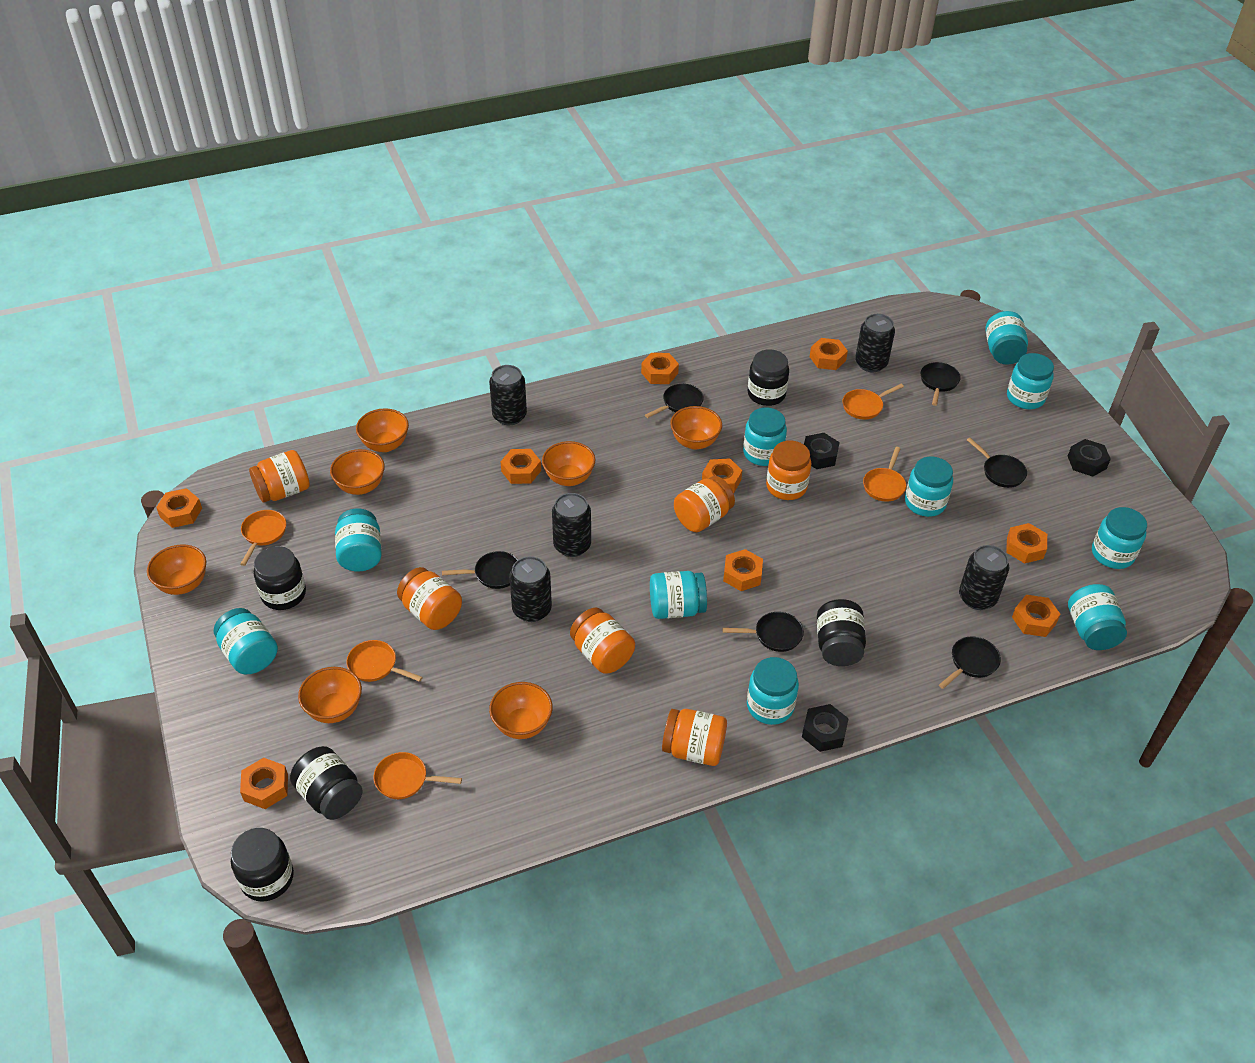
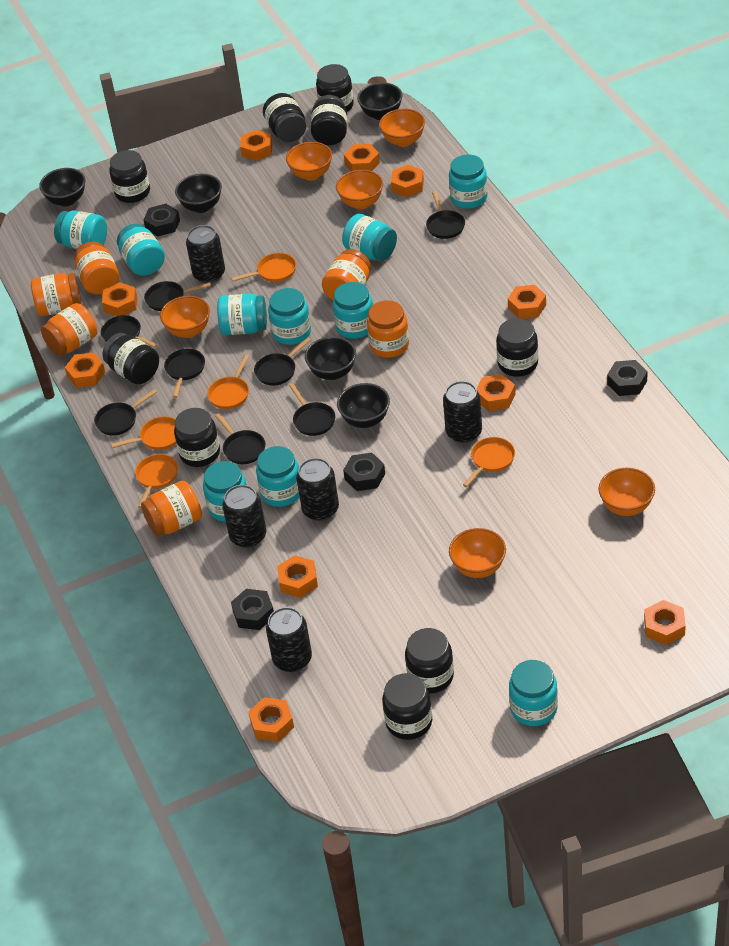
black bowl: 0 -> 5
black jar: 5 -> 9
black nut: 3 -> 4
black pan: 6 -> 8
orange bowl: 7 -> 6
orange nut: 9 -> 10

